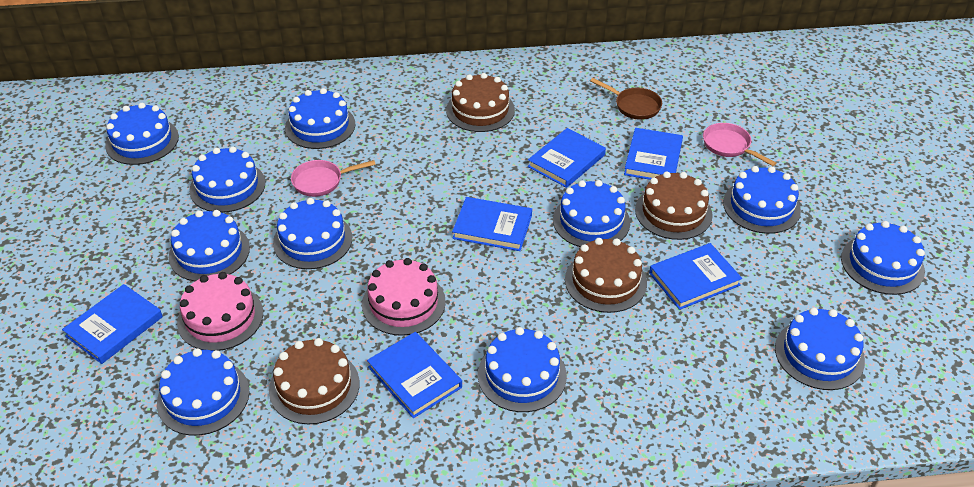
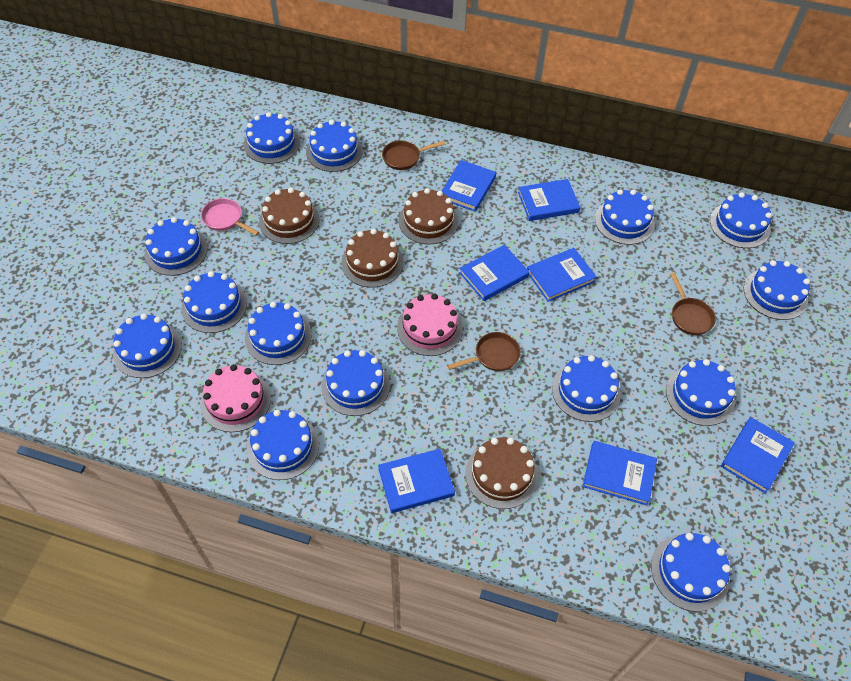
blue book: 6 -> 7
blue cake: 11 -> 14
brown pan: 1 -> 3
pink pan: 2 -> 1

